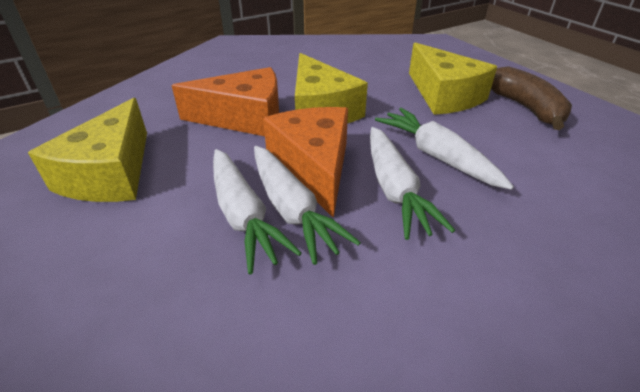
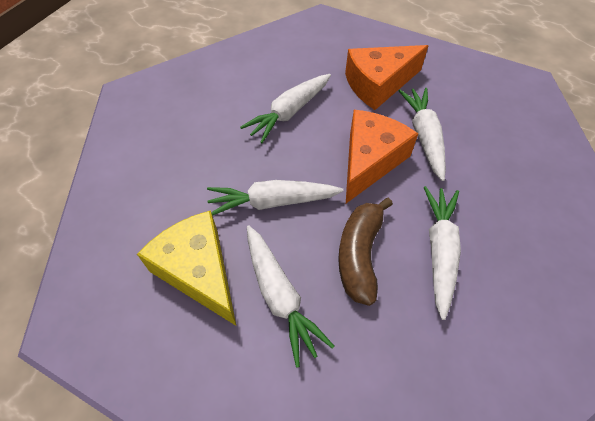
white carrot: 4 -> 5
yellow cheese: 3 -> 1

